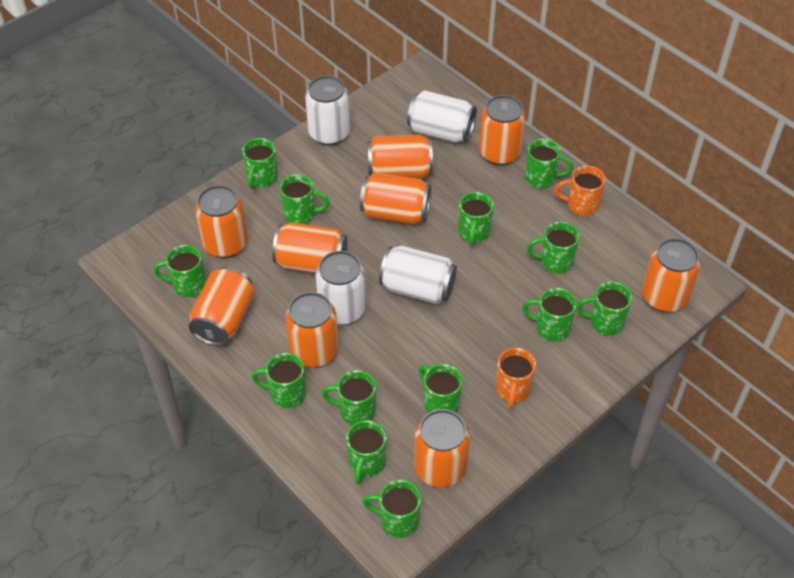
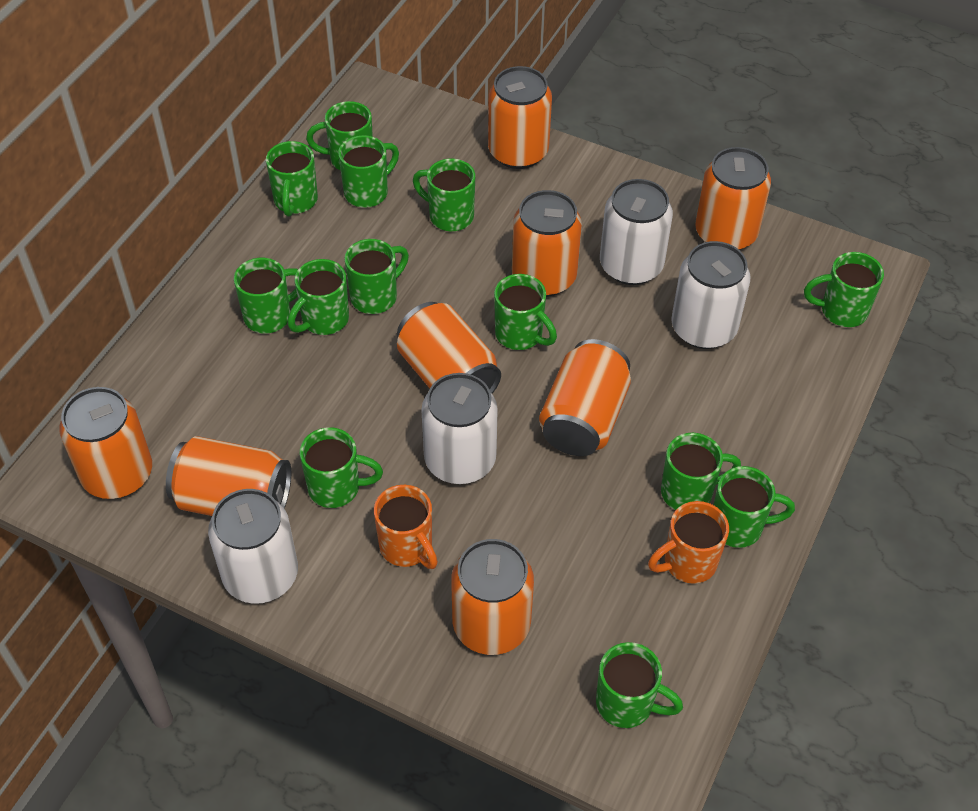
orange can: 9 -> 8

